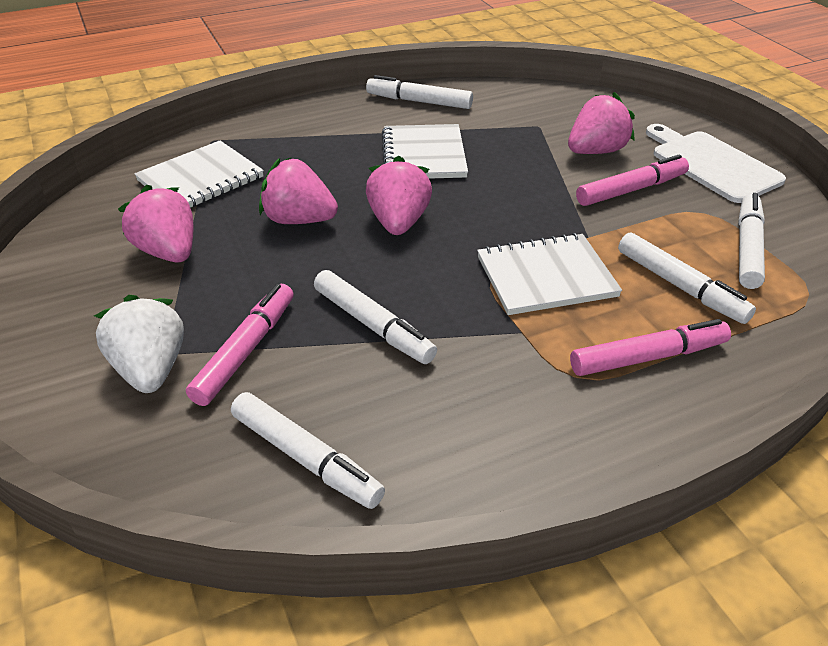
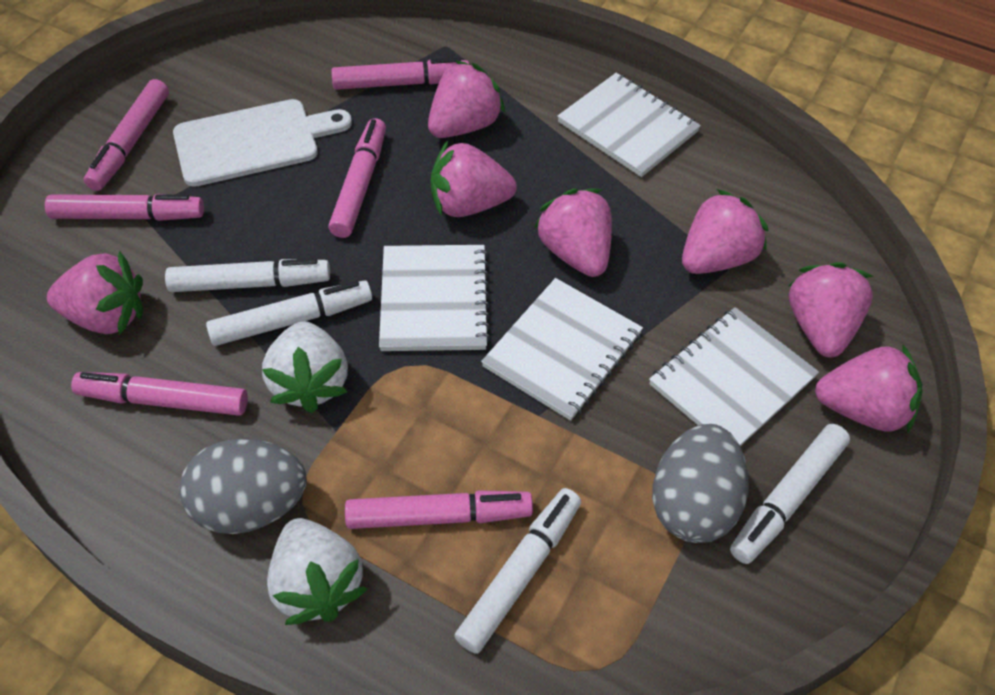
grey egg: 0 -> 2
pink marker: 3 -> 6
pink strawberry: 4 -> 7
white marker: 5 -> 4
white notebook: 3 -> 4
white strawberry: 1 -> 2

